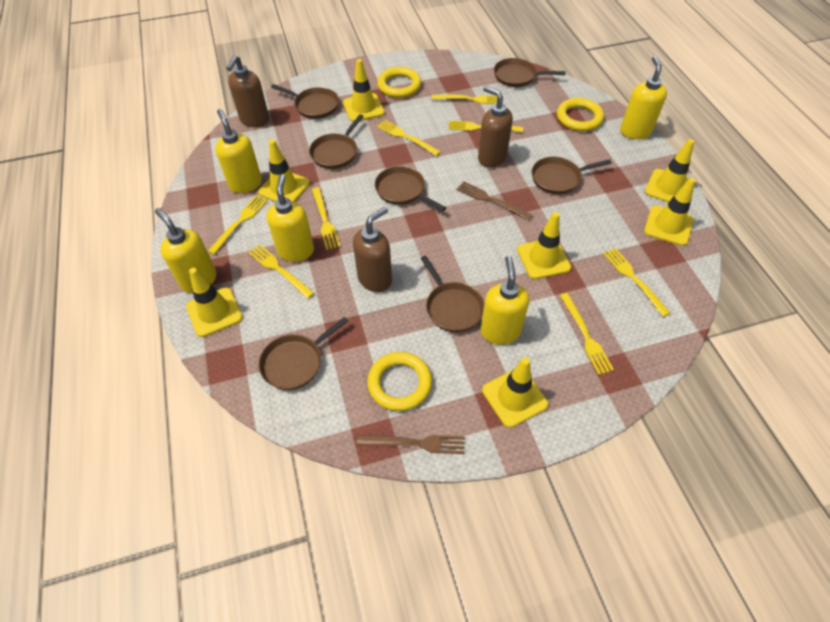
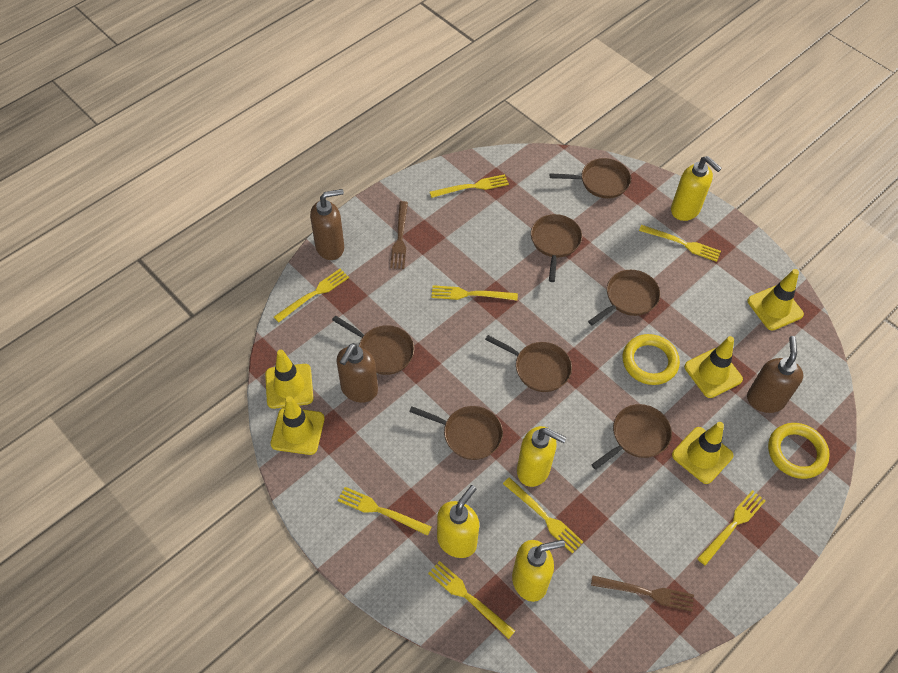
yellow ring: 3 -> 2
yellow soap dispenser: 5 -> 4
yellow traffic cone: 7 -> 5

